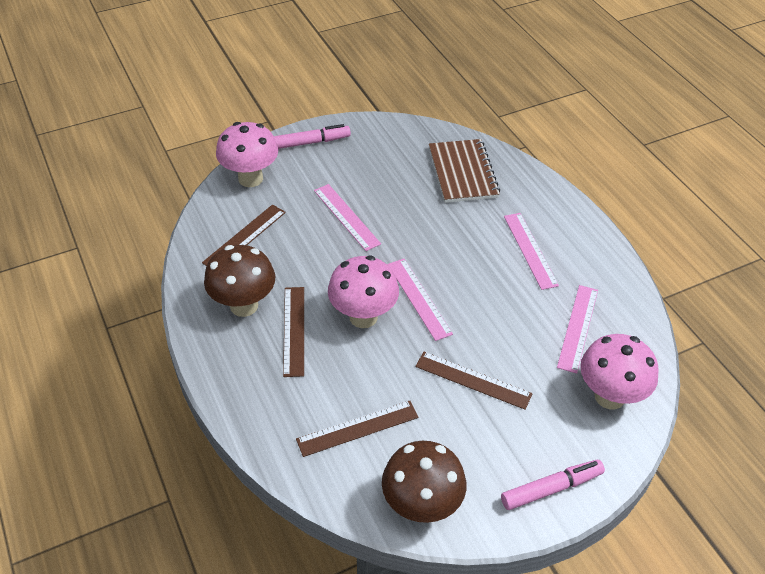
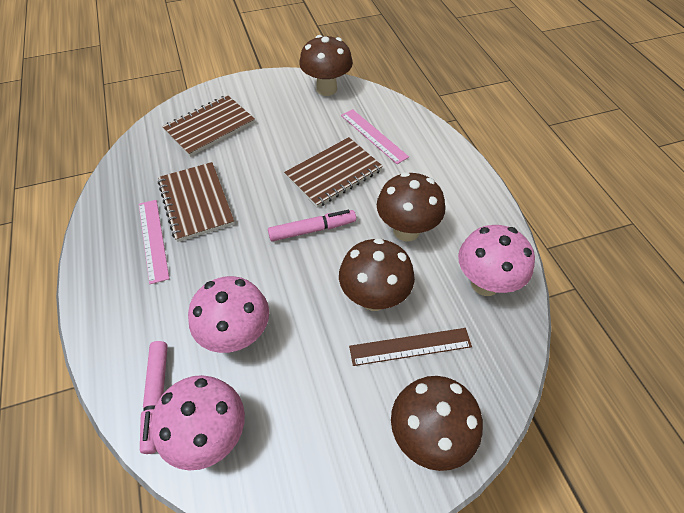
brown mushroom: 2 -> 4
brown notebook: 1 -> 3
brown ruler: 4 -> 1
pink ruler: 4 -> 2

